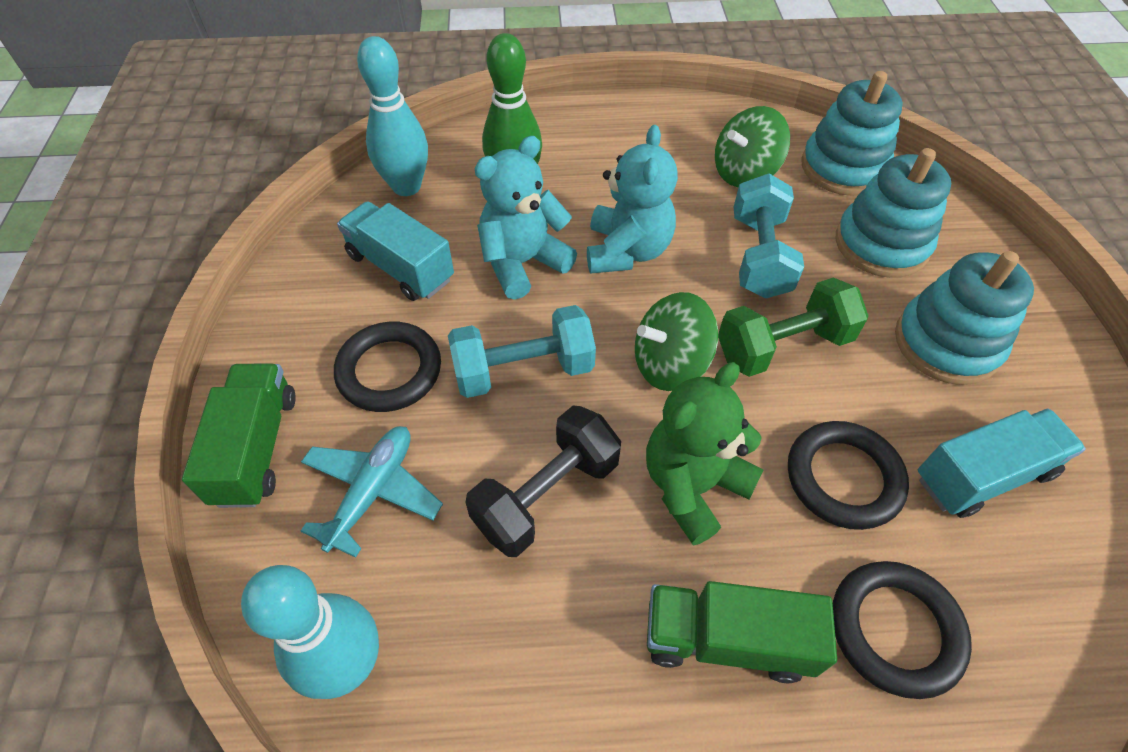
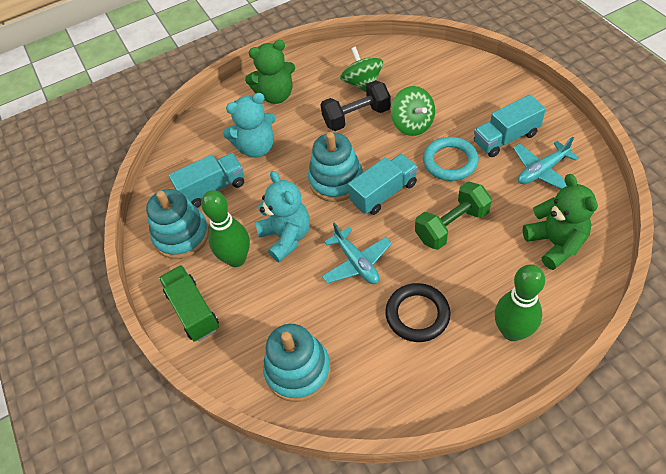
black ring: 3 -> 1
green bowling pin: 1 -> 2
green teddy bear: 1 -> 2
green truck: 2 -> 1
turquoise bowling pin: 2 -> 0
turquoise dumbbell: 2 -> 0
turquoise plane: 1 -> 2
turquoise ring: 0 -> 1
turquoise truck: 2 -> 3

